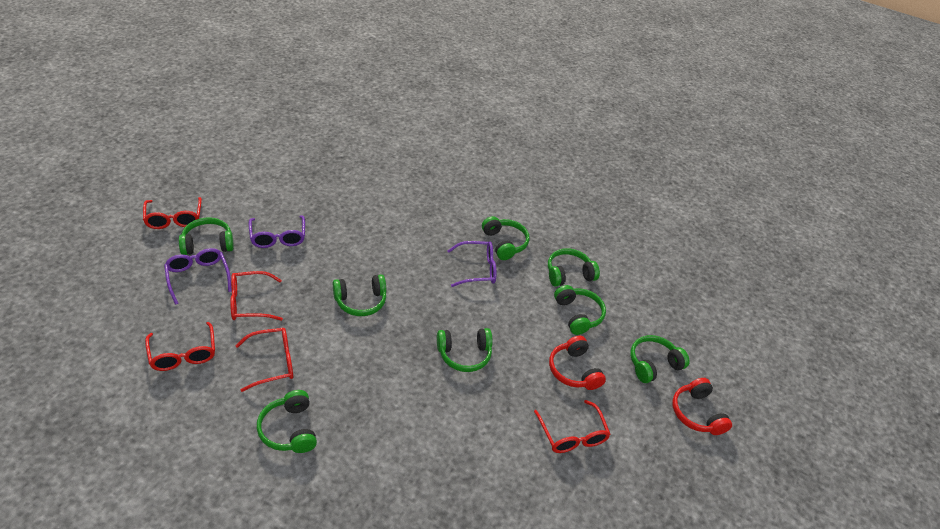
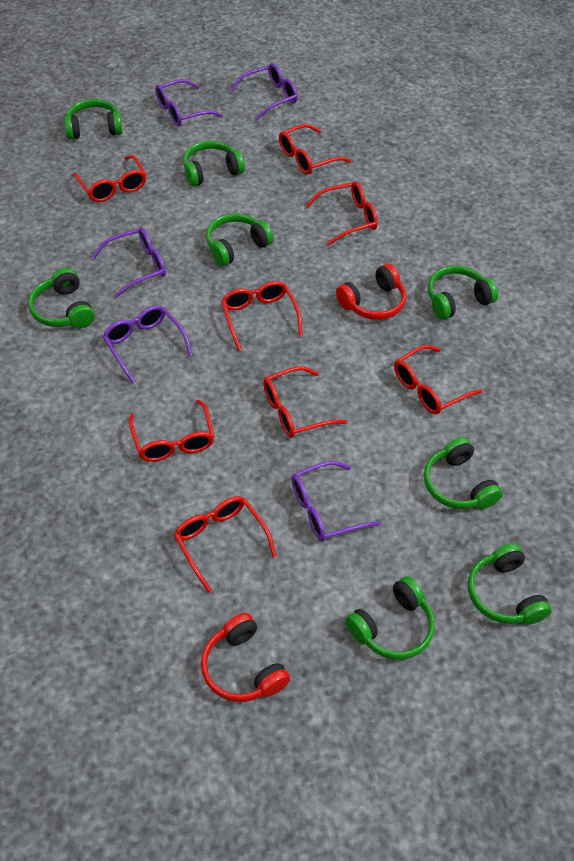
purple glasses: 3 -> 5
red glasses: 5 -> 8

